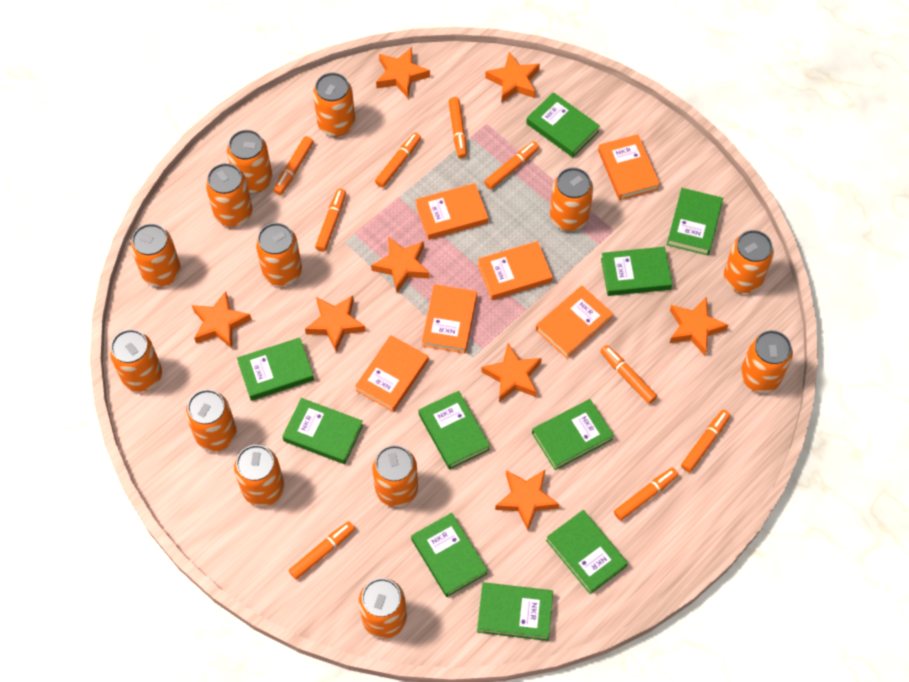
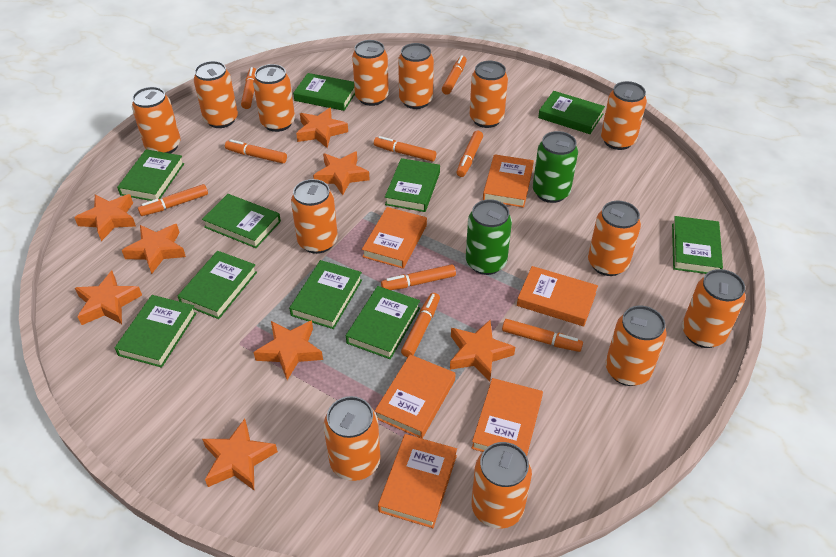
green can: 0 -> 2

